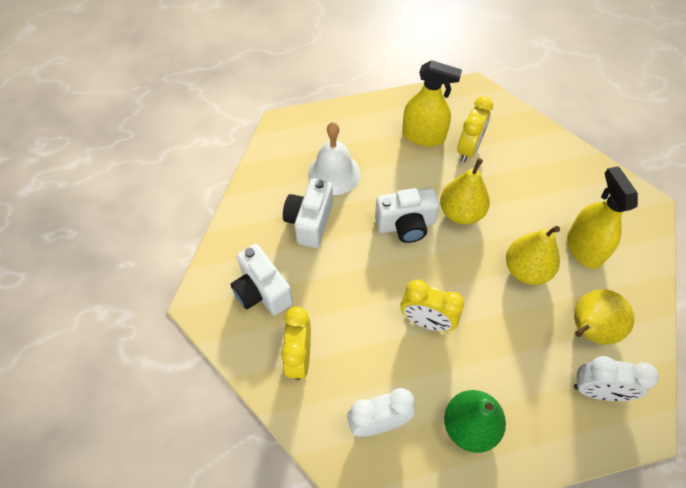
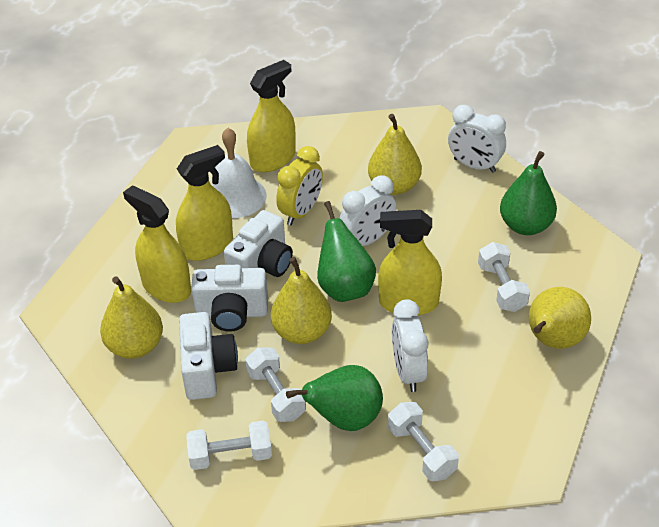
green pear: 1 -> 3
white clock: 2 -> 3
white dumbbell: 0 -> 4
yellow clock: 3 -> 1
yellow pear: 3 -> 4
yellow spray bottle: 2 -> 4

